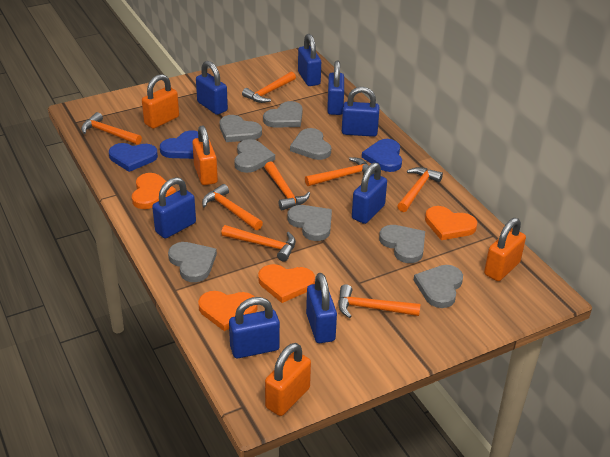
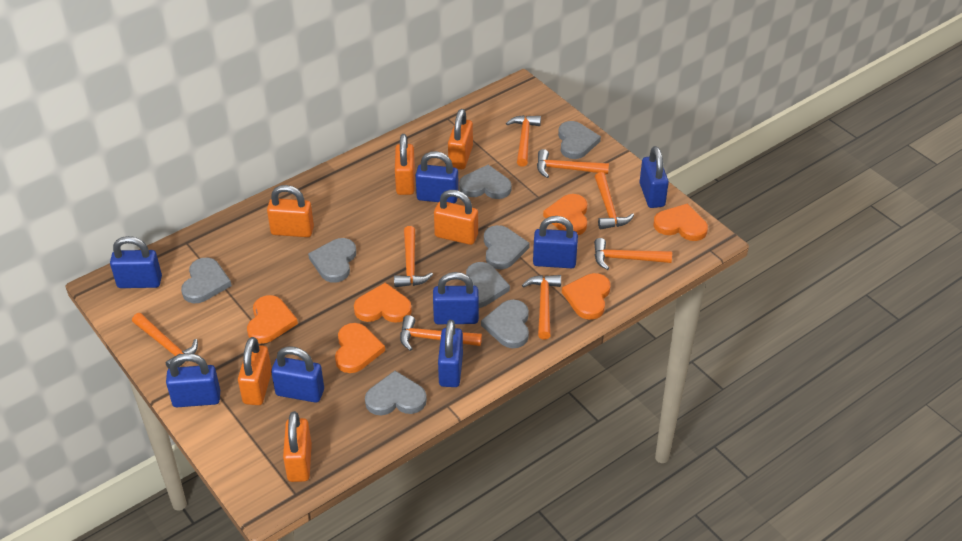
blue heart: 3 -> 0
orange heart: 4 -> 6
orange padlock: 4 -> 6

